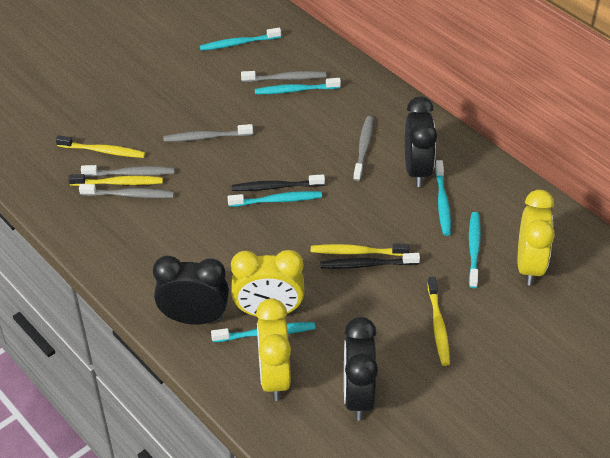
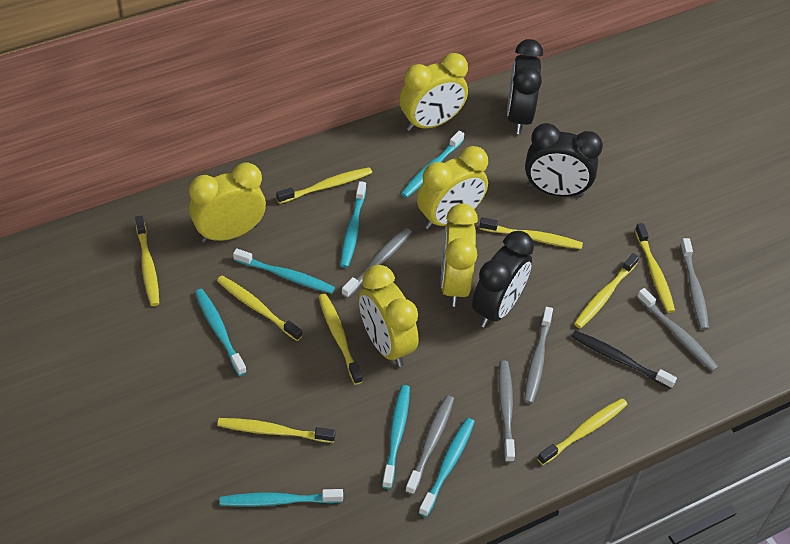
black toothbrush: 2 -> 1
grey toothbrush: 5 -> 6
turquoise toothbrush: 6 -> 7
yellow clock: 3 -> 5
yellow toothbrush: 4 -> 9

